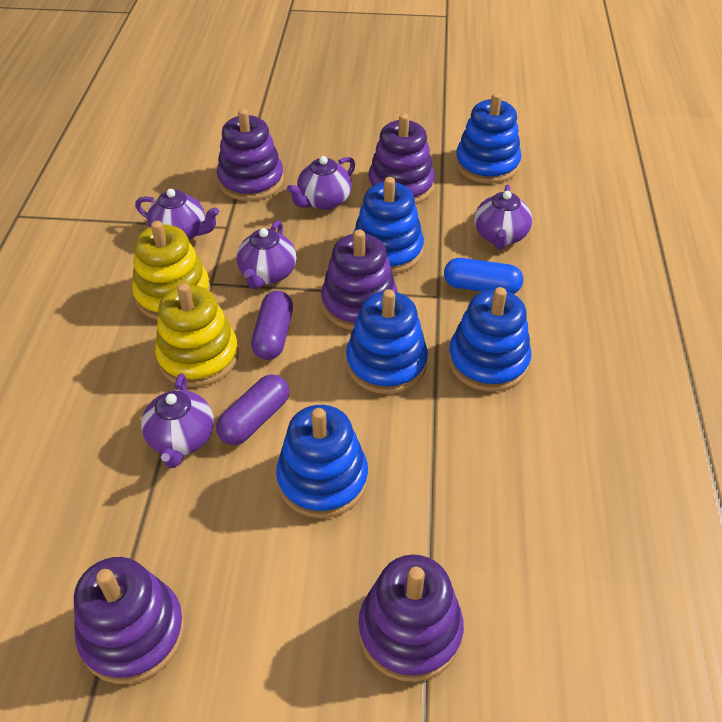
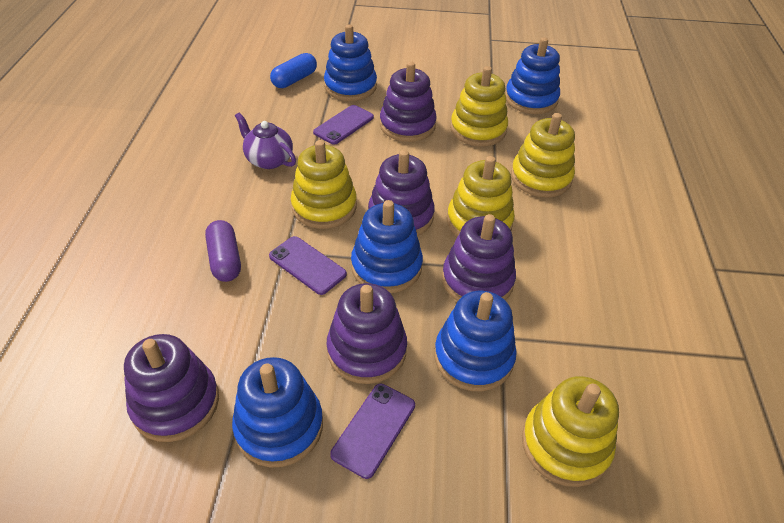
purple capsule: 2 -> 1
purple phone: 0 -> 3
purple teapot: 5 -> 1
yellow stacking toy: 2 -> 5

